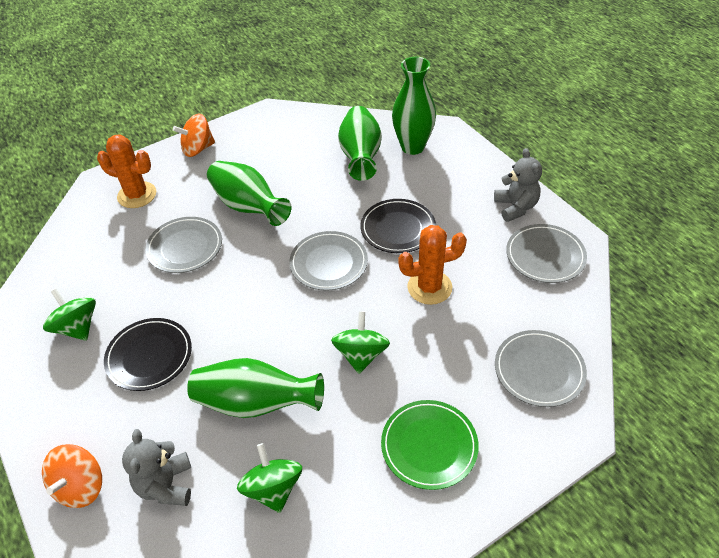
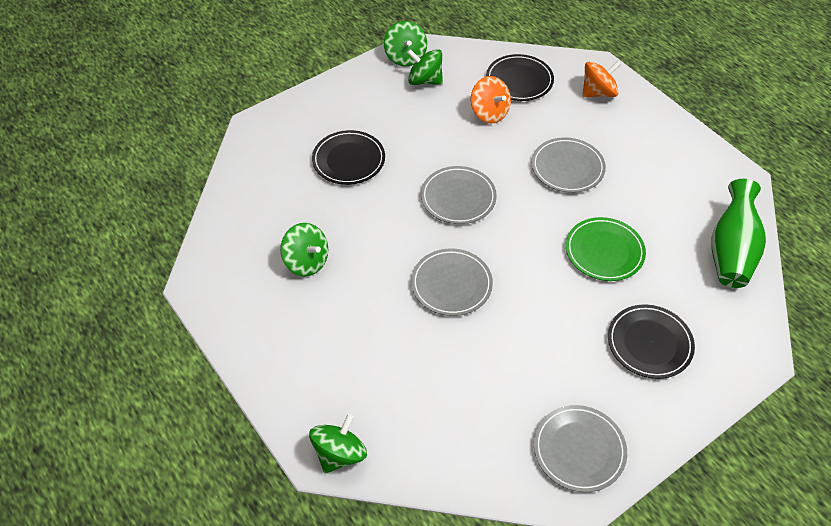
black plate: 2 -> 3
green spinning top: 3 -> 4
green vase: 4 -> 1
grey teddy bear: 2 -> 0
orange cactus: 2 -> 0

